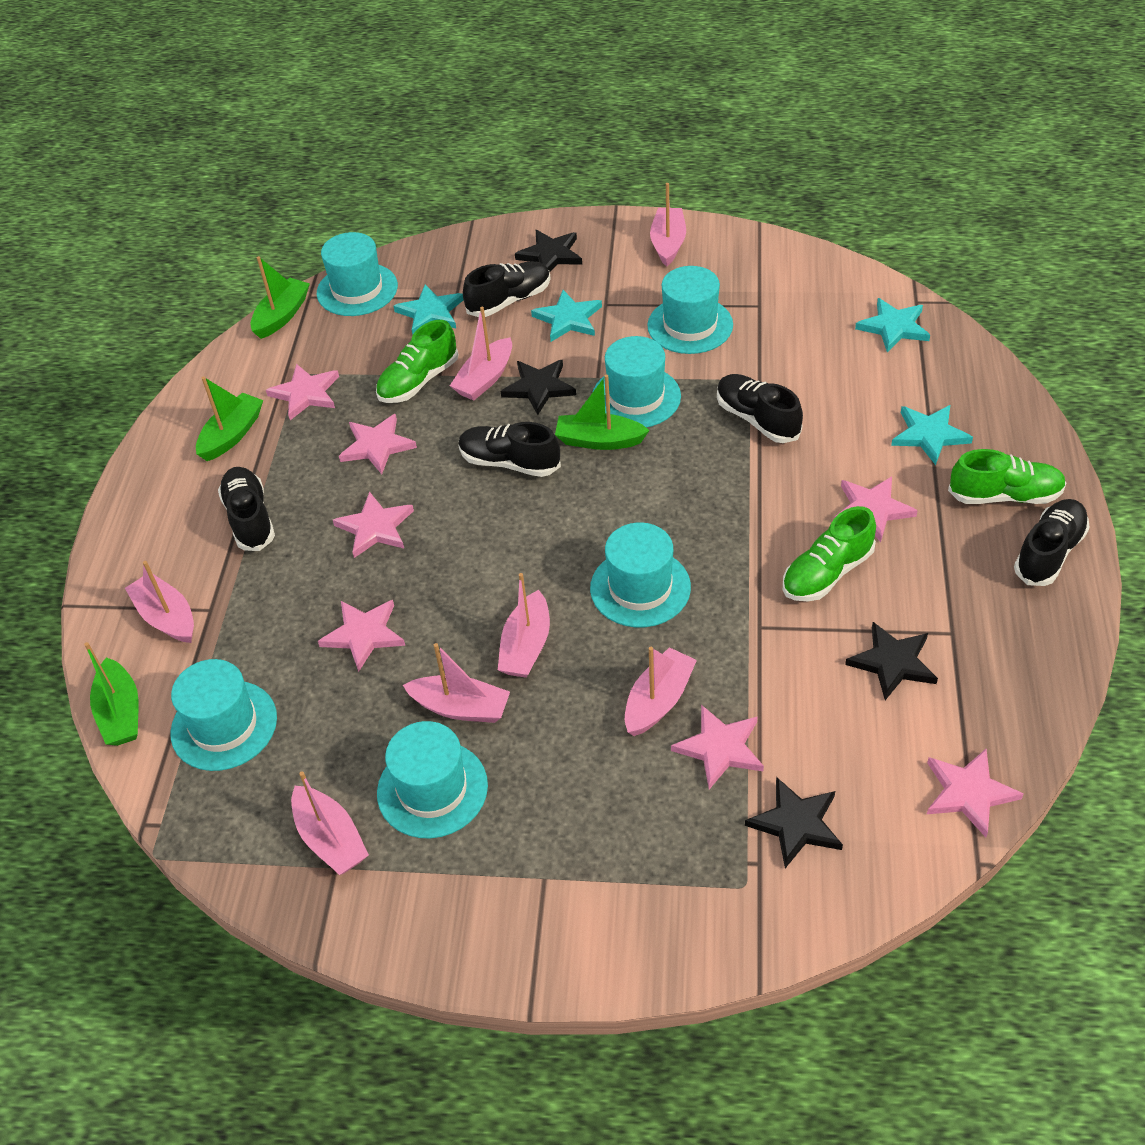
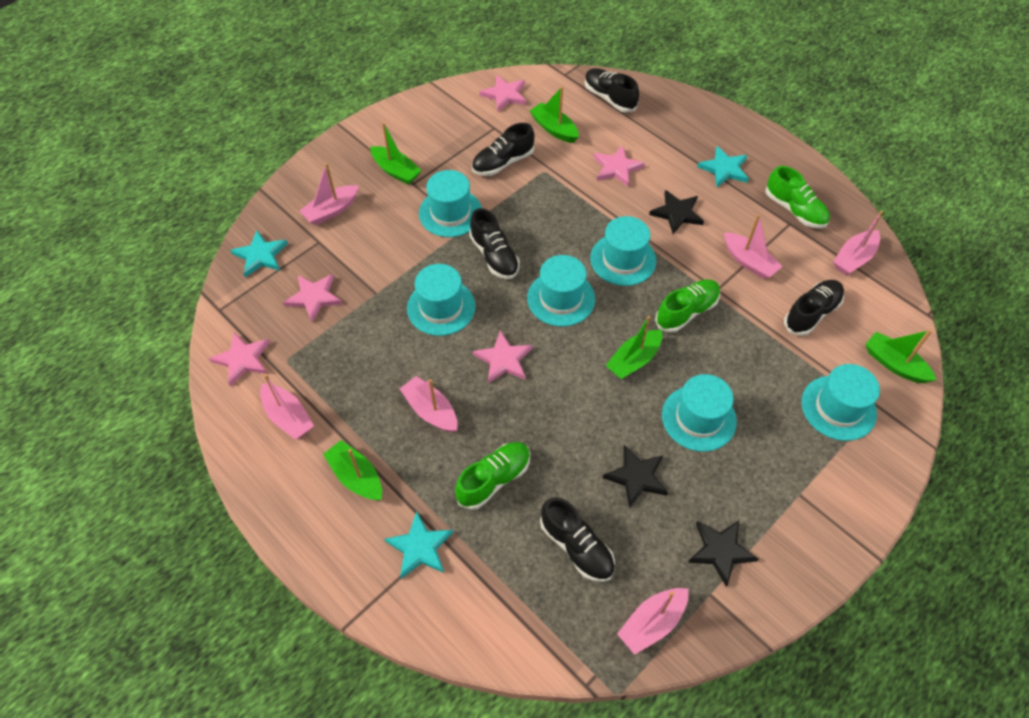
black star: 4 -> 3
green boat: 4 -> 5
pink boat: 7 -> 6
pink star: 7 -> 5
turquoise star: 4 -> 3

